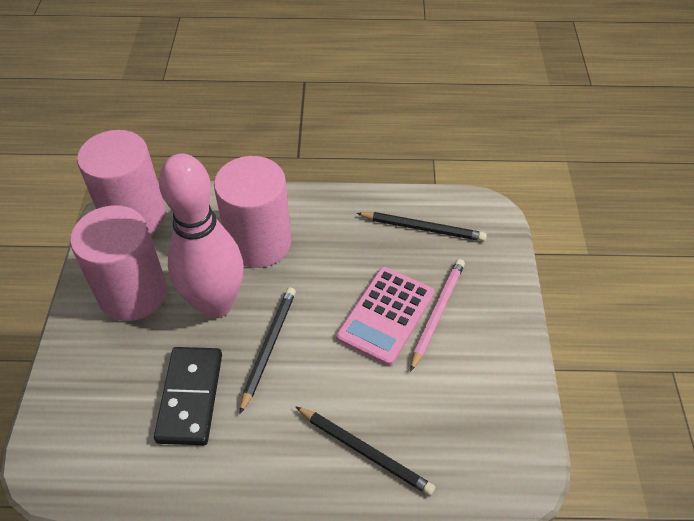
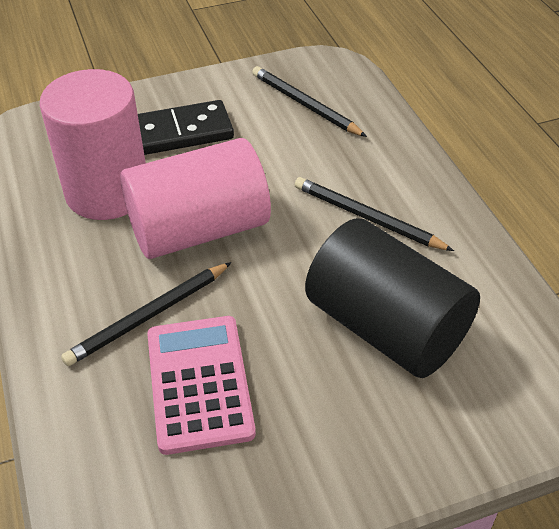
black cylinder: 0 -> 1
pink bowling pin: 1 -> 0
pink cylinder: 3 -> 2
pink pencil: 1 -> 0

